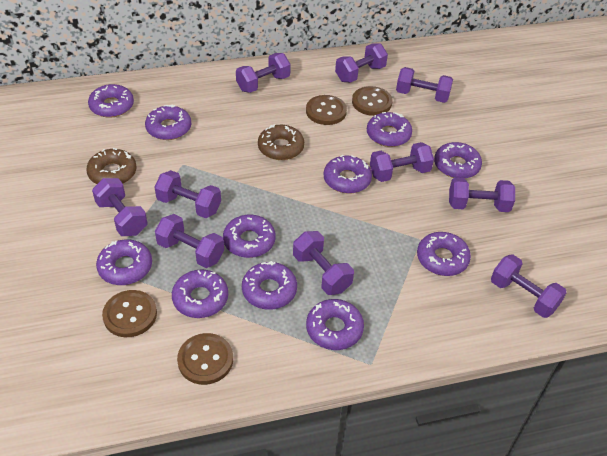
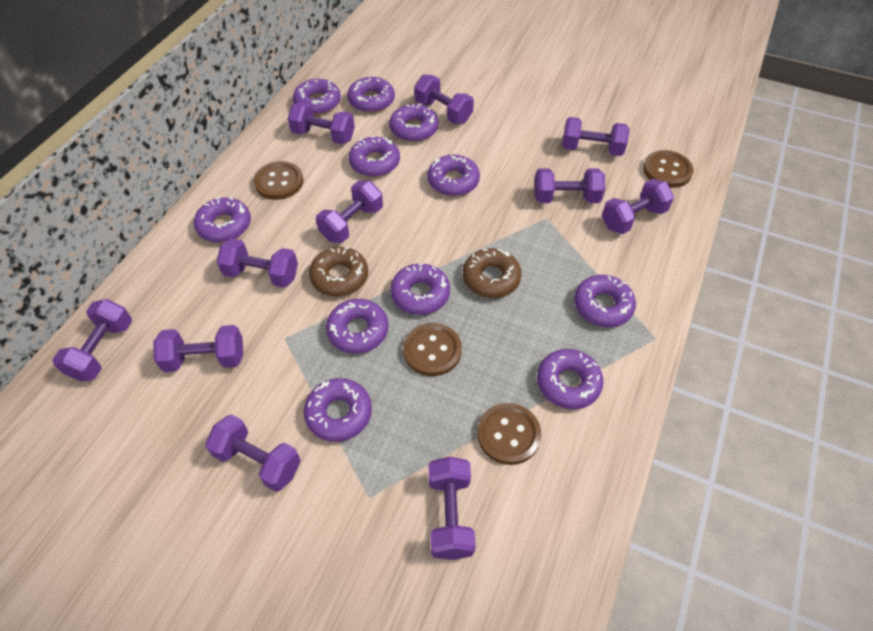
purple dumbbell: 10 -> 11

